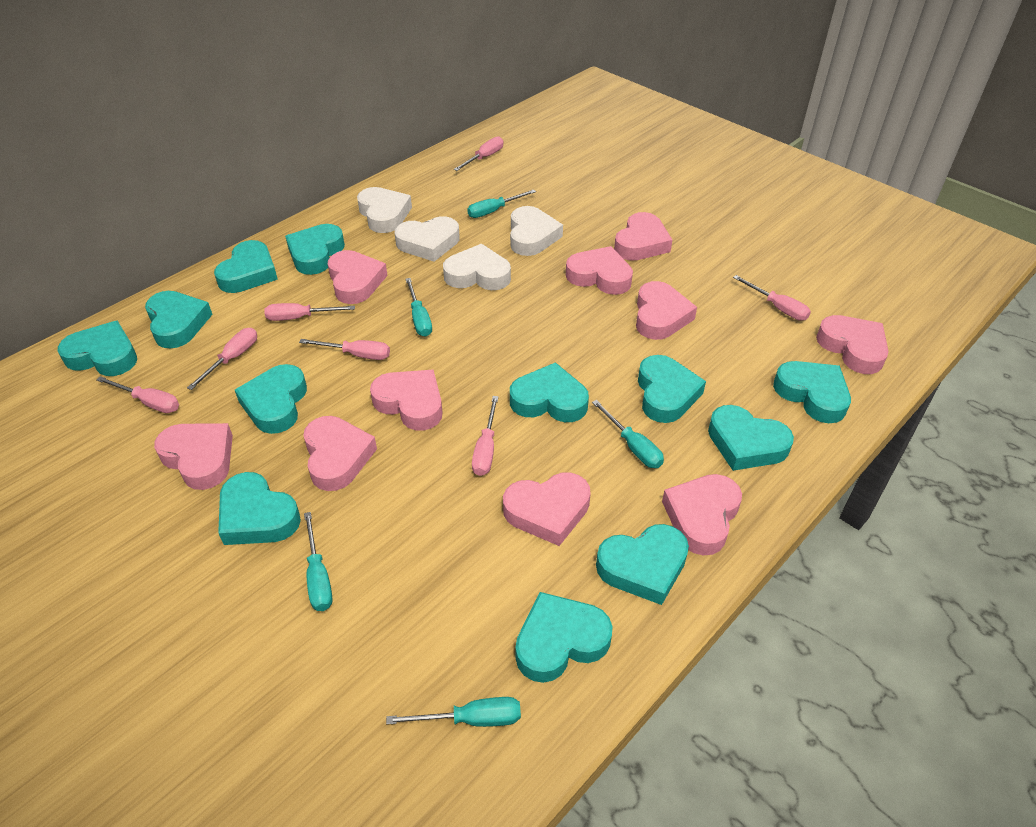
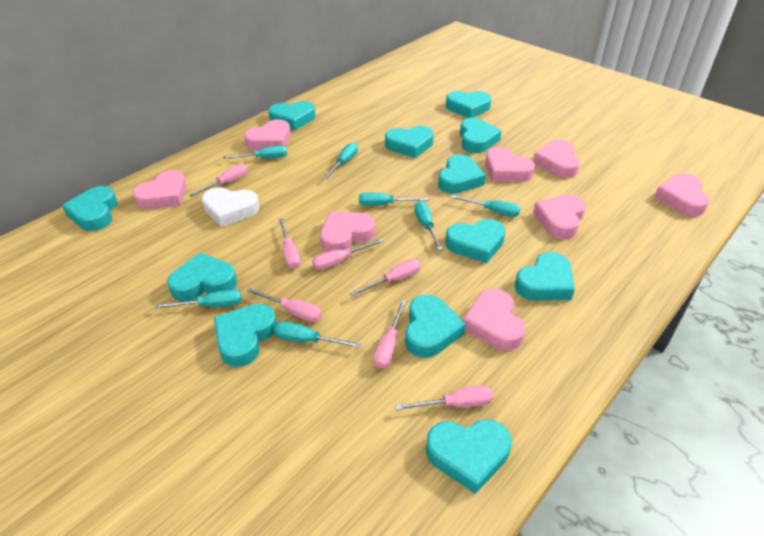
pink heart: 10 -> 8
turquoise screwdriver: 5 -> 7
white heart: 4 -> 1

